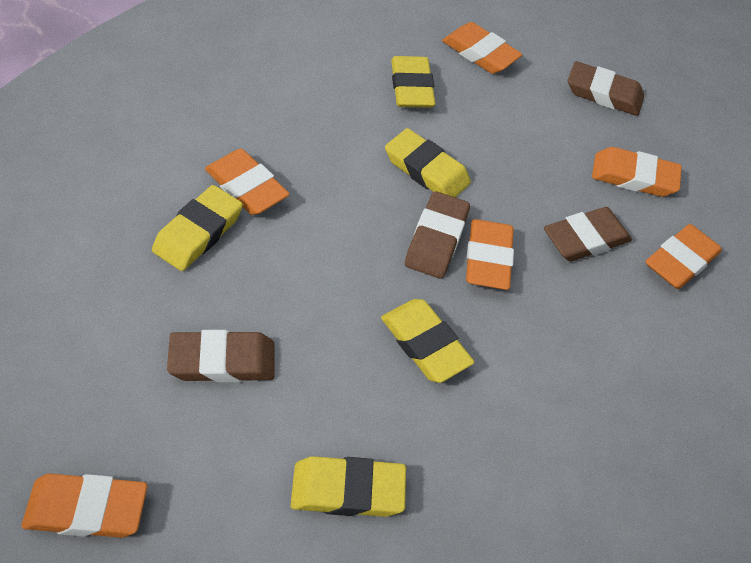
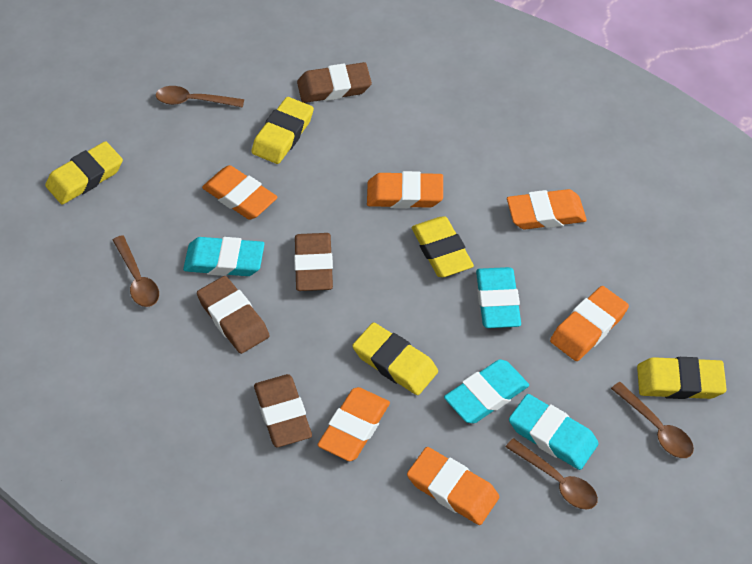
brown spoon: 0 -> 4
turquoise eraser: 0 -> 4

